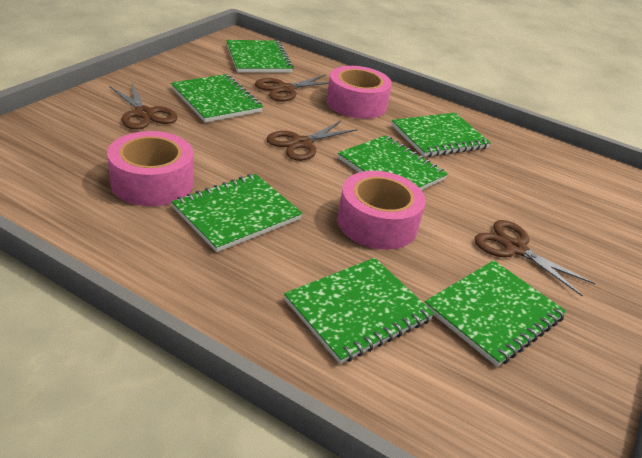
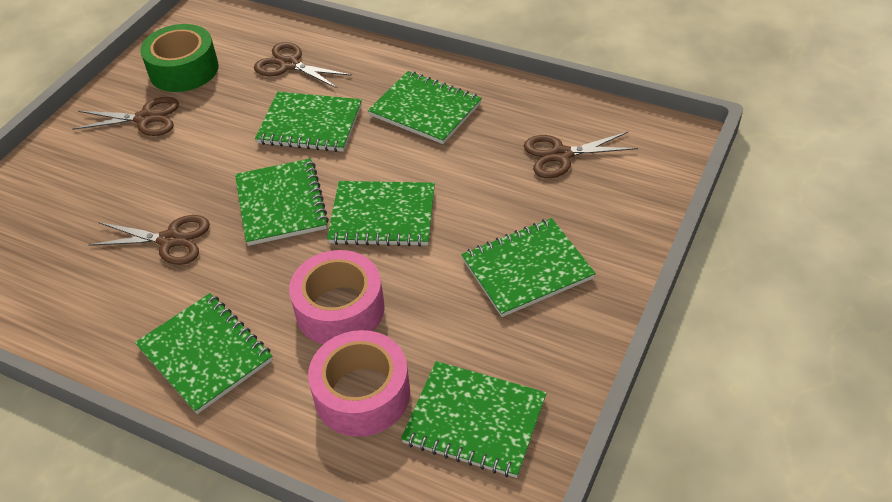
green tape: 0 -> 1
pink tape: 3 -> 2

